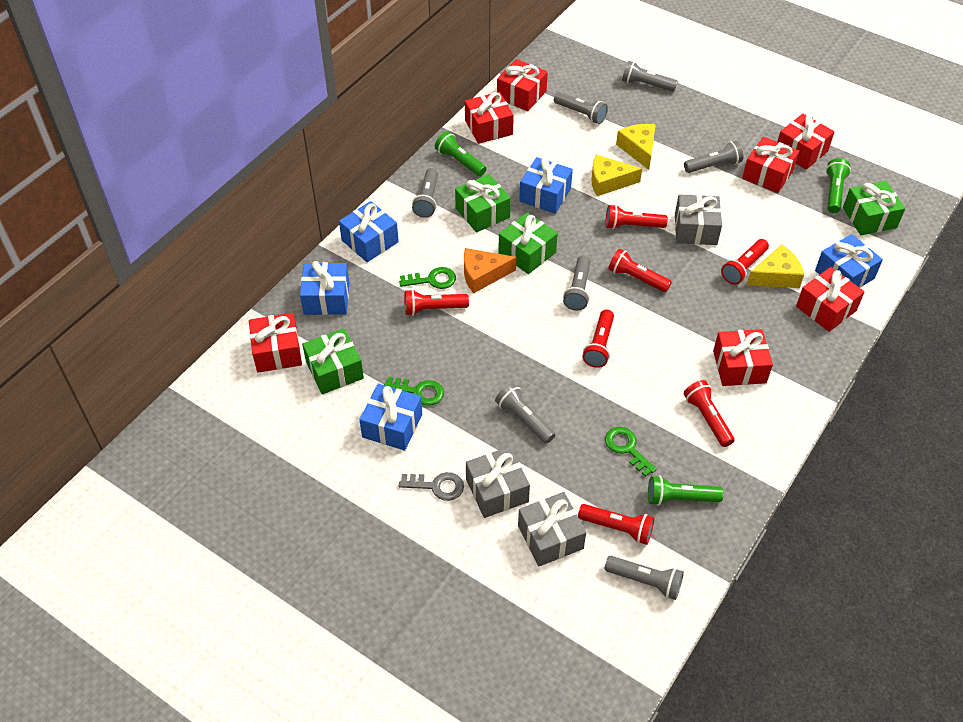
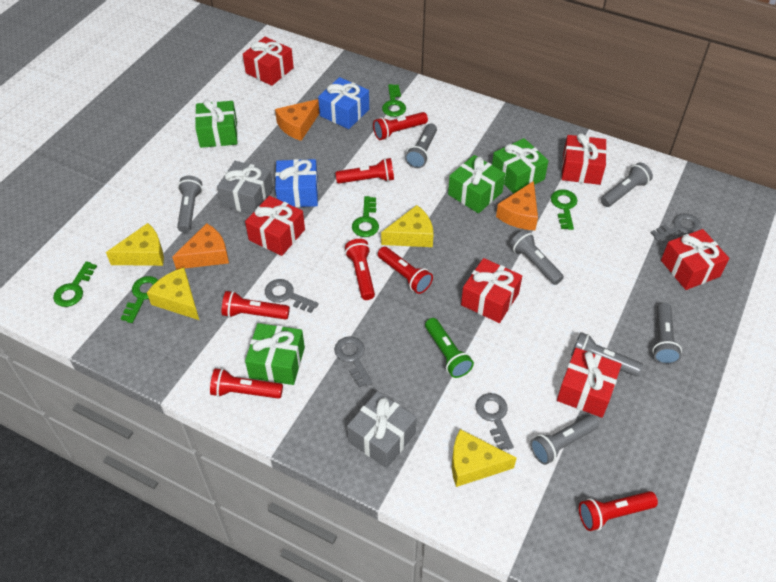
blue gift: 5 -> 2
green flashlight: 3 -> 1
green key: 3 -> 5
grey gift: 3 -> 2
grey key: 1 -> 4
orange cheese: 1 -> 3
red gift: 7 -> 6
yellow cheese: 3 -> 4

